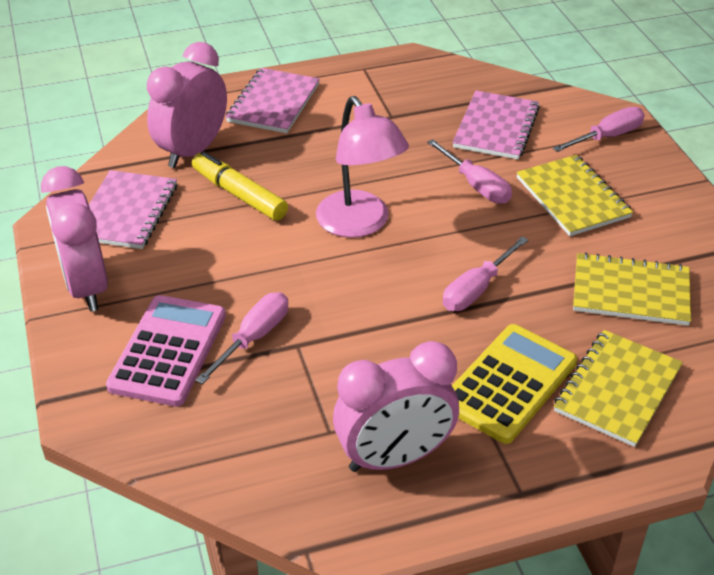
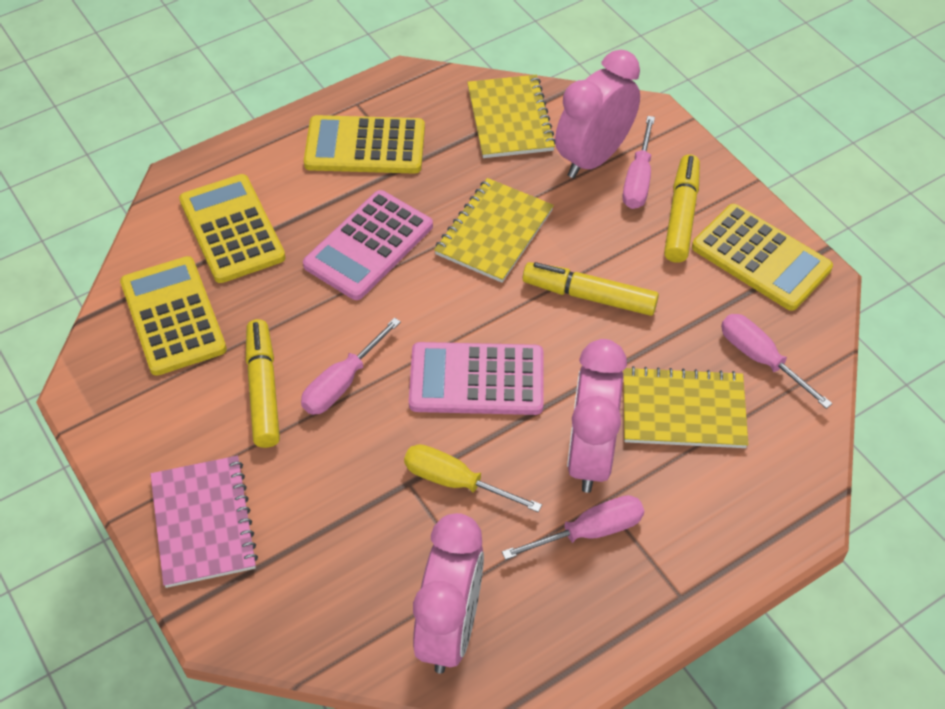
pink calculator: 1 -> 2
pink lamp: 1 -> 0
pink notebook: 3 -> 1
yellow calculator: 1 -> 4
yellow marker: 1 -> 3
yellow screwdriver: 0 -> 1

